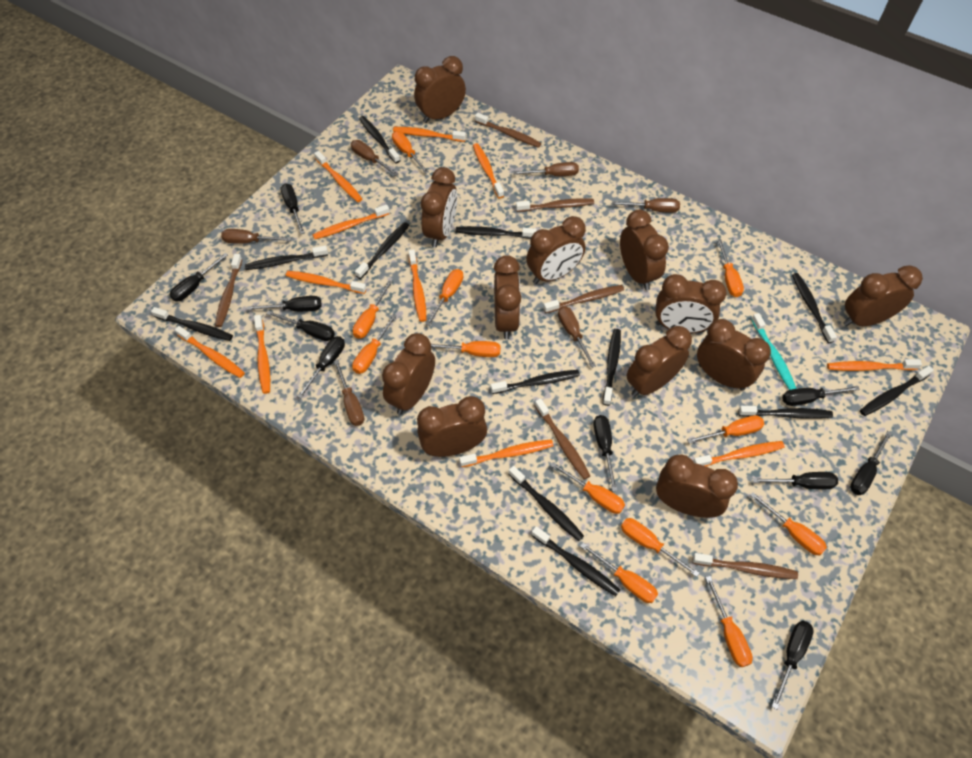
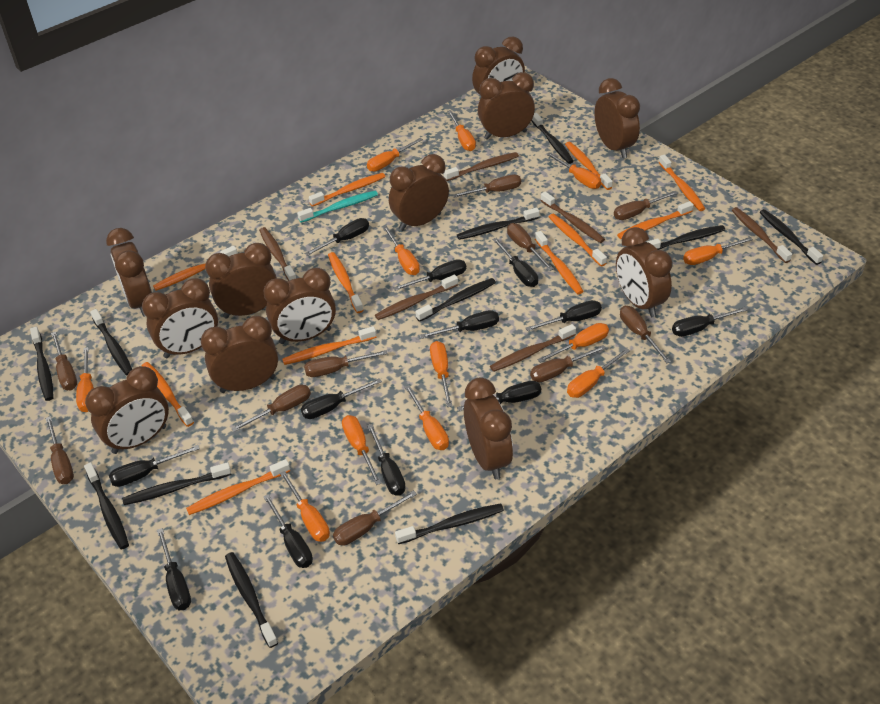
black screwdriver: 10 -> 12
black toothbrush: 12 -> 11
brown screwdriver: 6 -> 10

